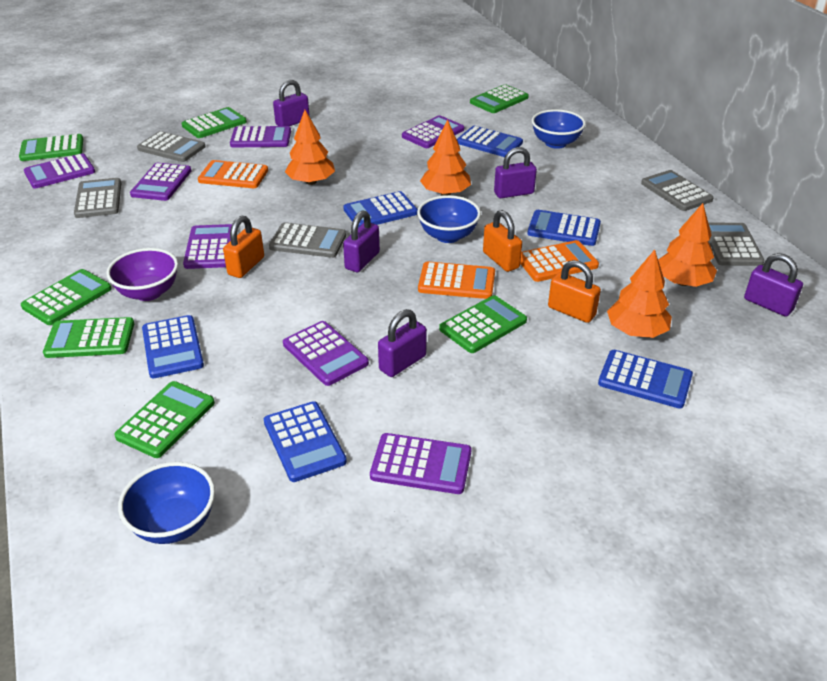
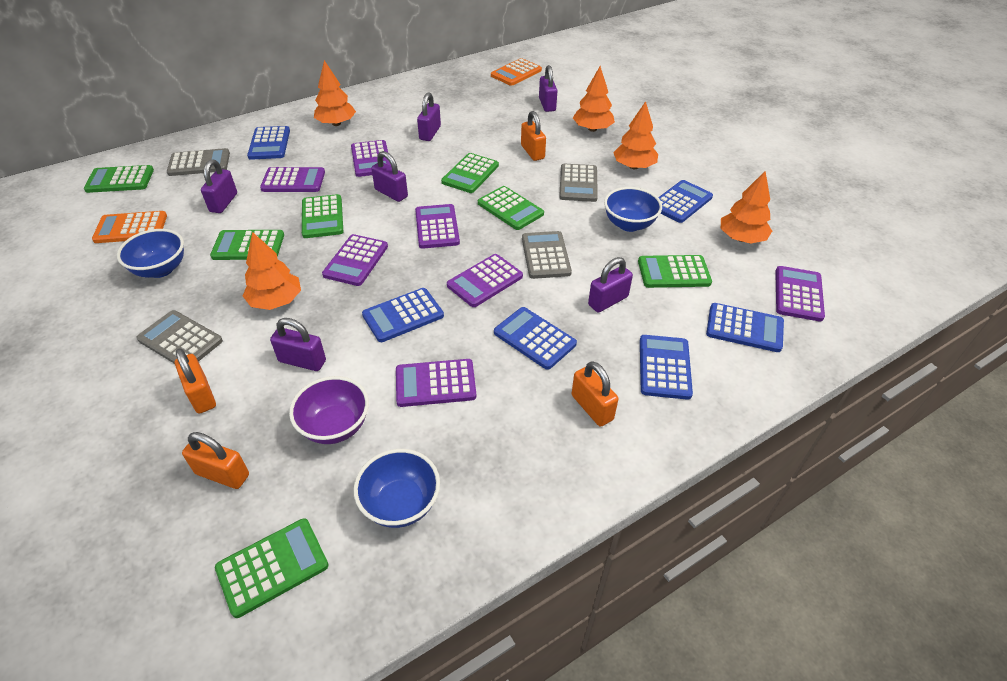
grey calculator: 5 -> 4
orange calculator: 3 -> 2
orange padlock: 3 -> 4
orange tree: 4 -> 5
purple padlock: 5 -> 6

